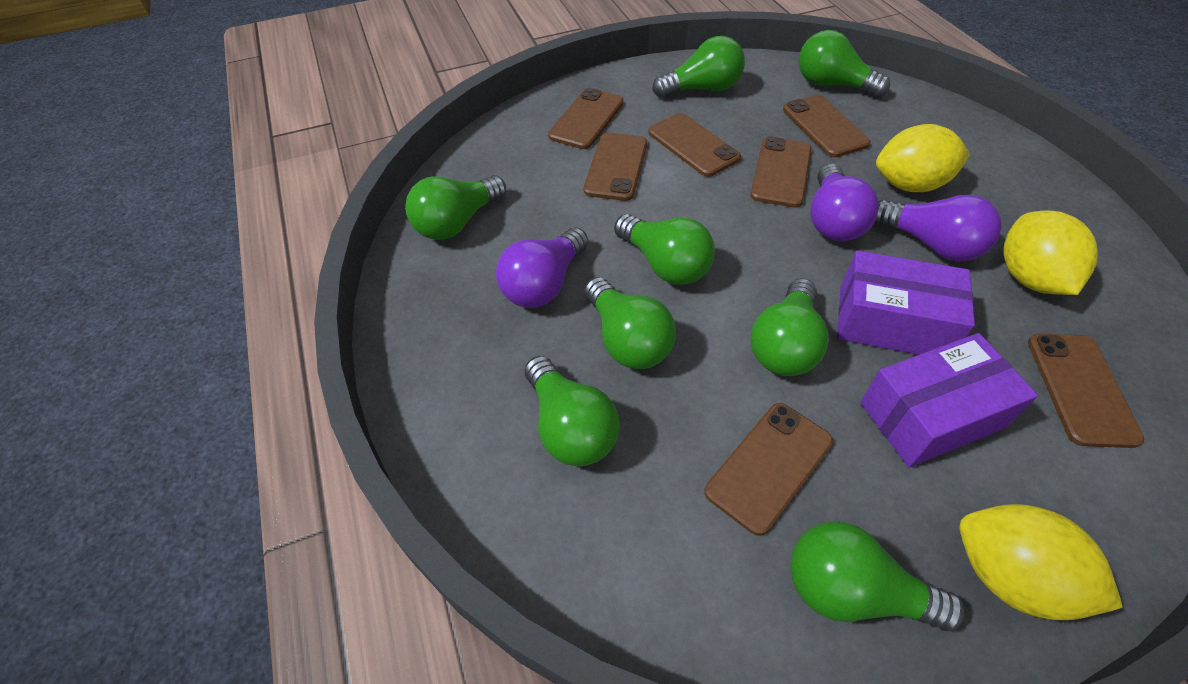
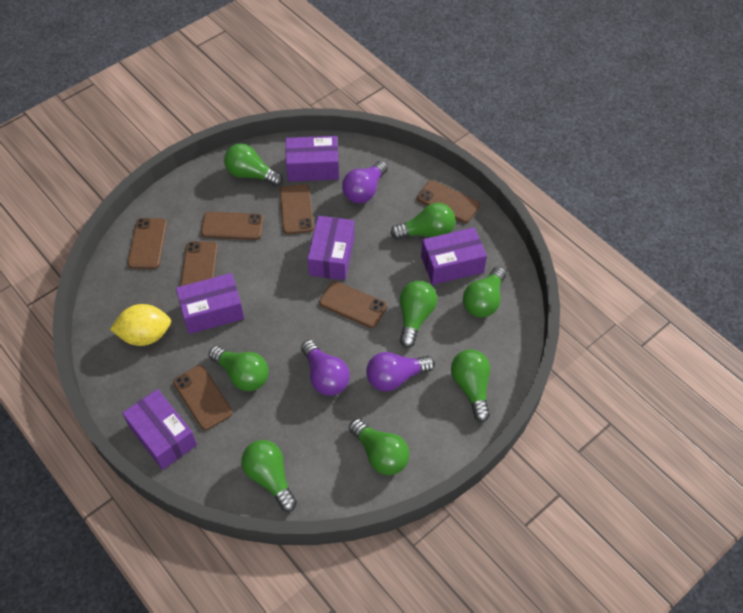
purple box: 2 -> 5
yellow lemon: 3 -> 1

